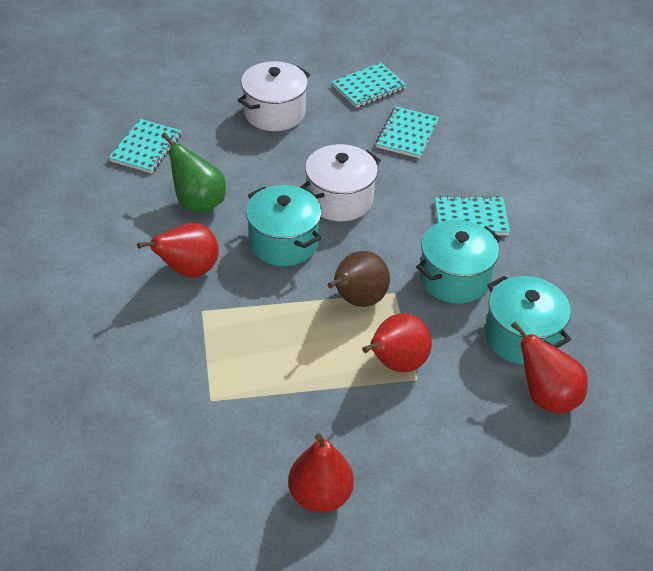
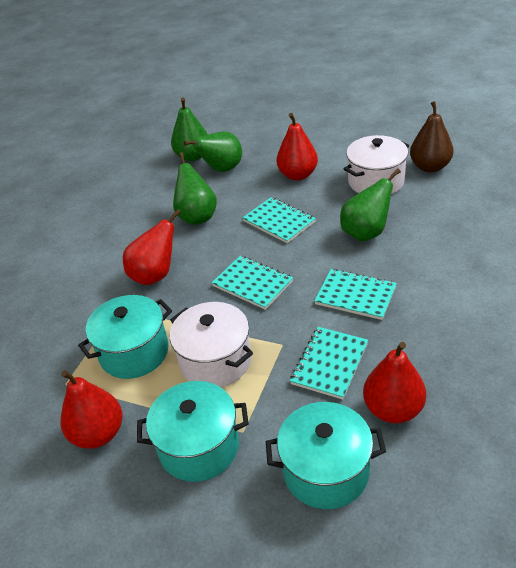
green pear: 1 -> 4

